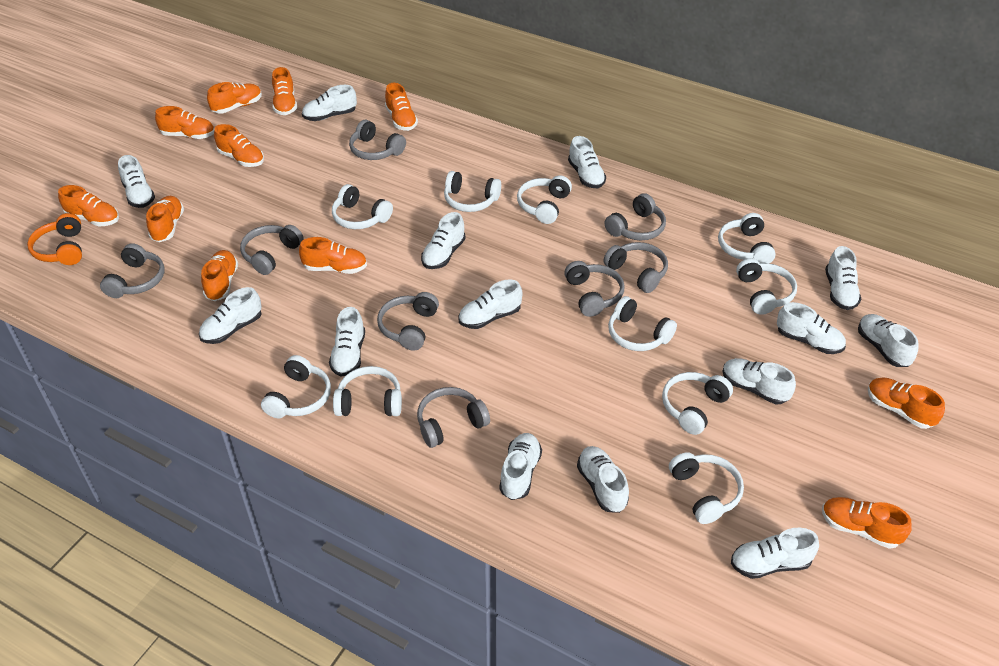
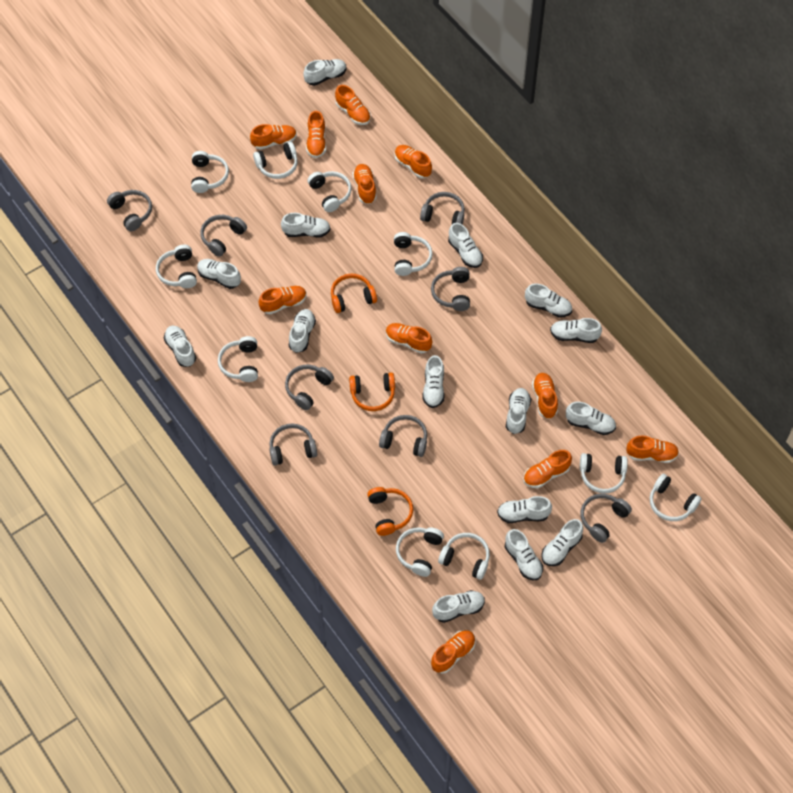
orange headphones: 1 -> 3
white shoe: 14 -> 15

